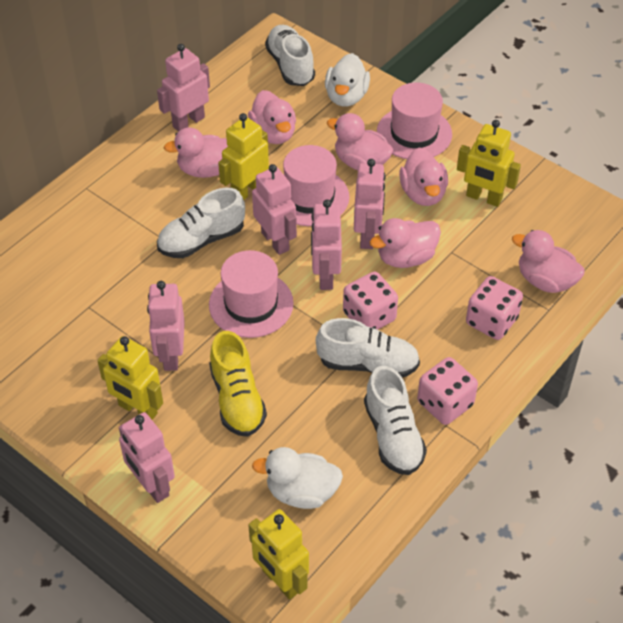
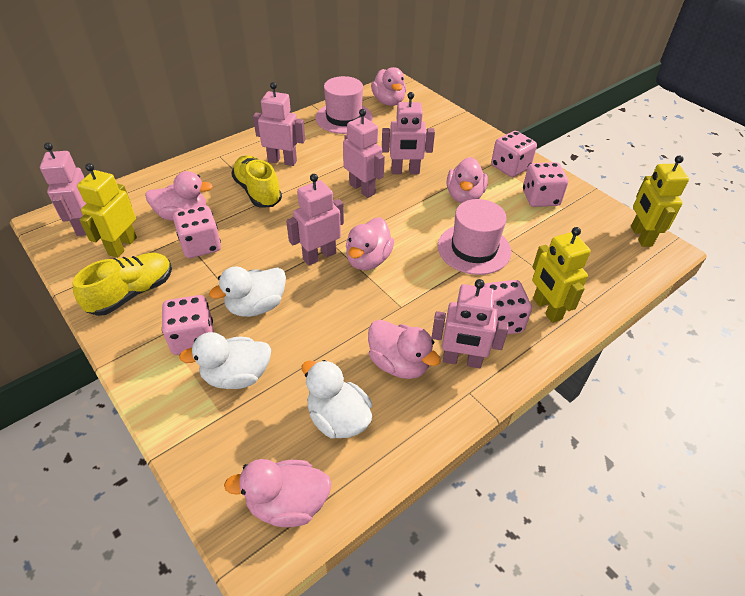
pink dice: 3 -> 5
pink hat: 3 -> 2
white duck: 2 -> 3
white shoe: 4 -> 0
yellow robot: 4 -> 3
yellow shoe: 1 -> 2

